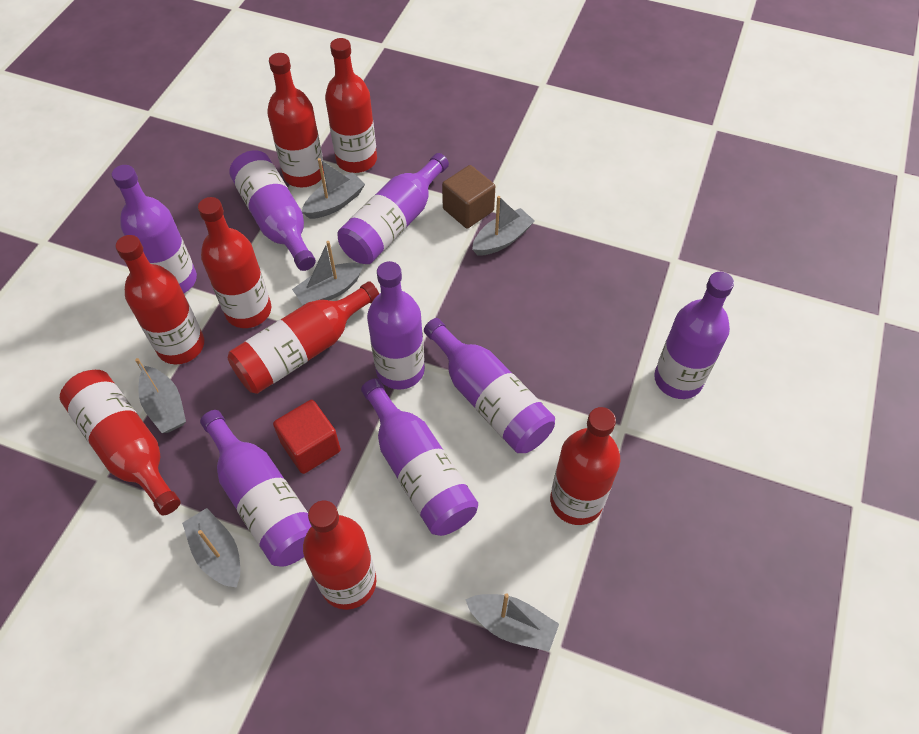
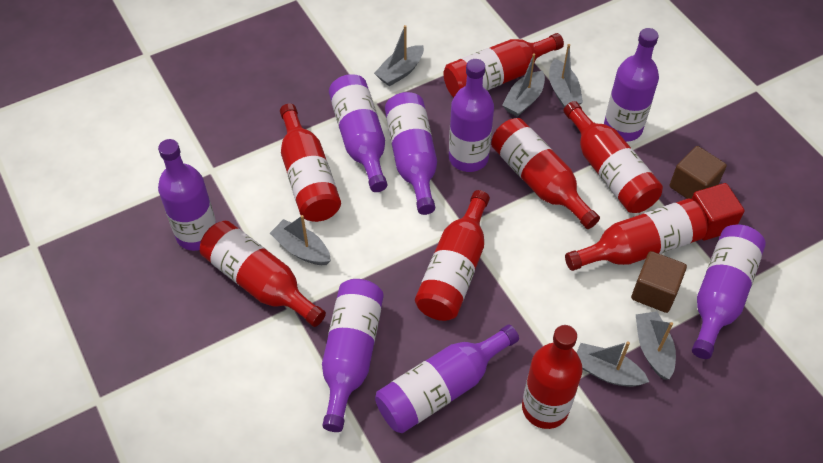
brown cube: 1 -> 2

